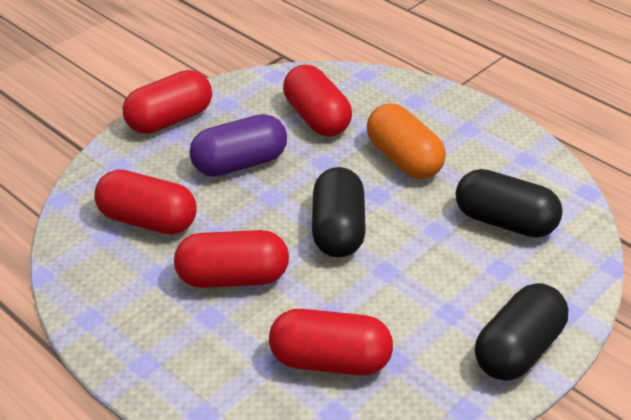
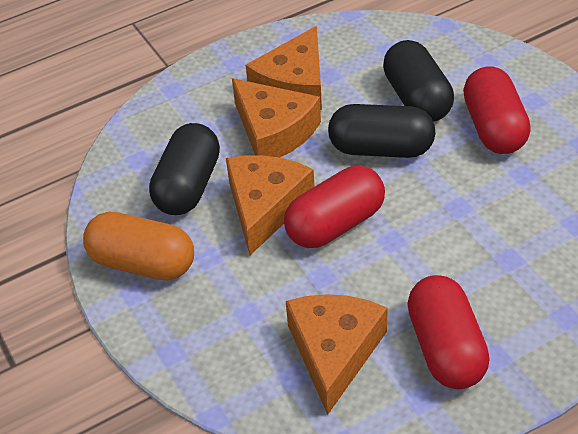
orange cheese: 0 -> 4
purple capsule: 1 -> 0
red capsule: 5 -> 3

